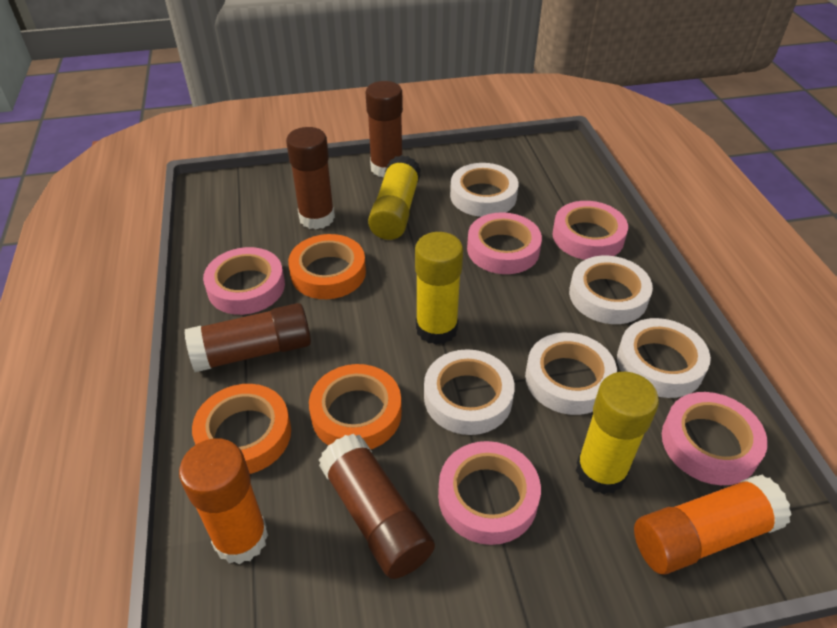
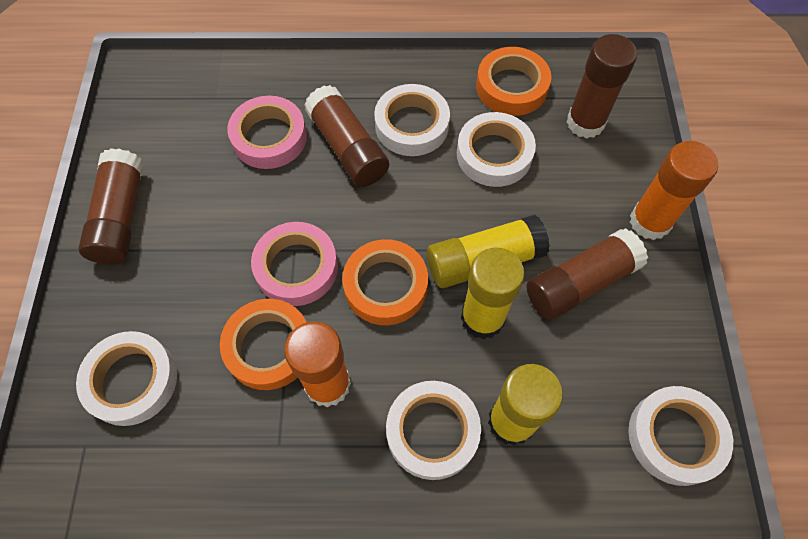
pink tape: 5 -> 2

